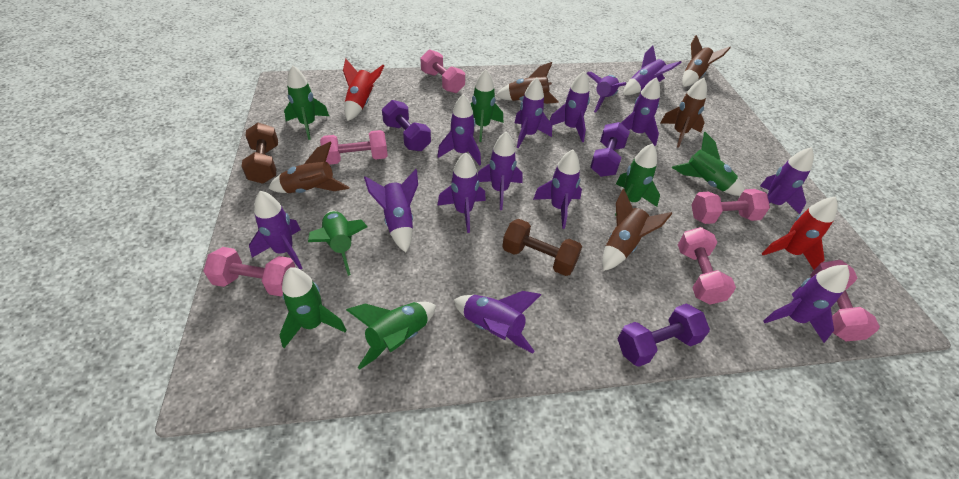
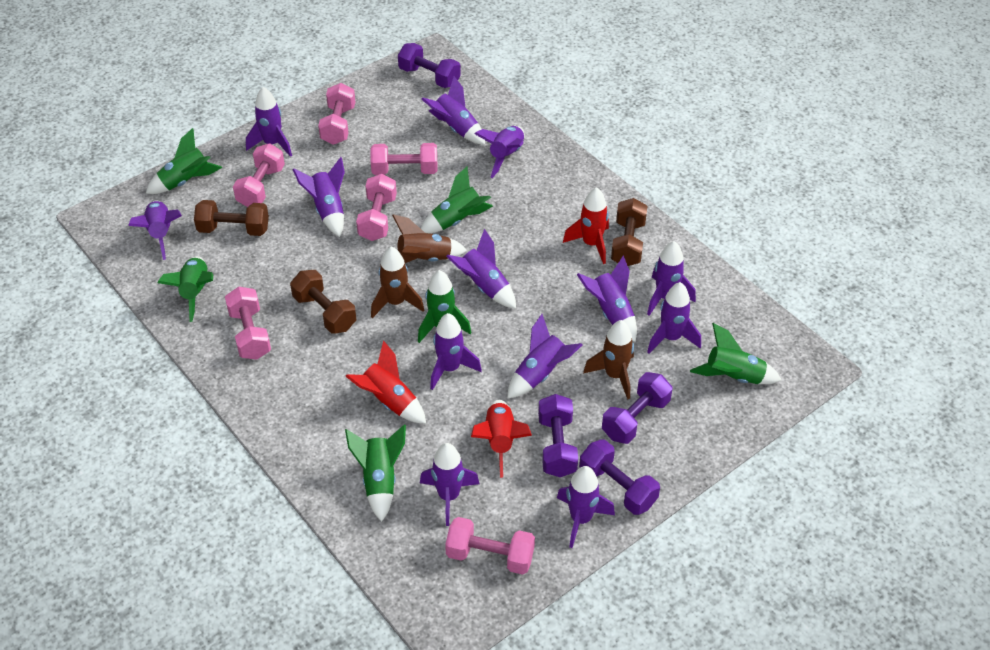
brown dumbbell: 2 -> 3
brown rocket: 5 -> 3
green rocket: 7 -> 6
purple dumbbell: 3 -> 4
purple rocket: 14 -> 13
red rocket: 2 -> 3

